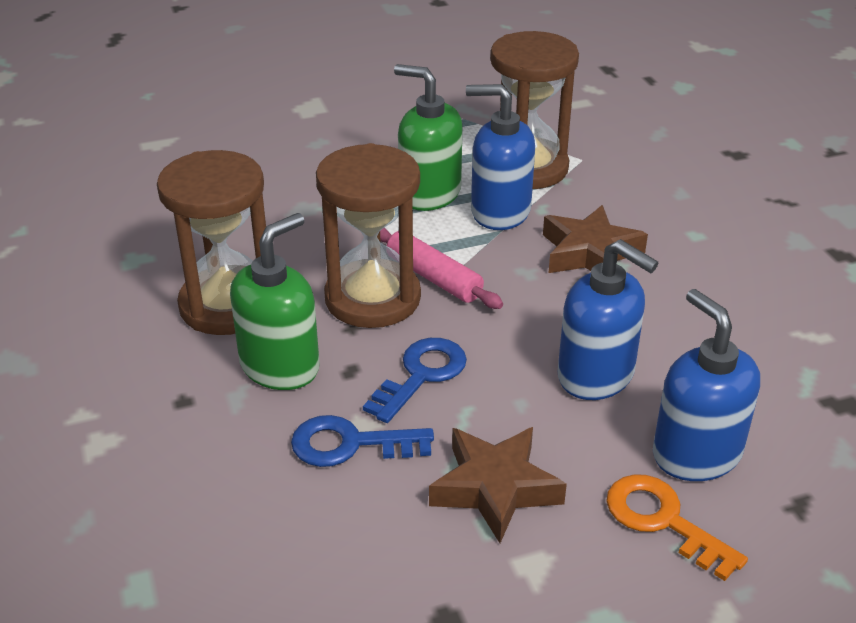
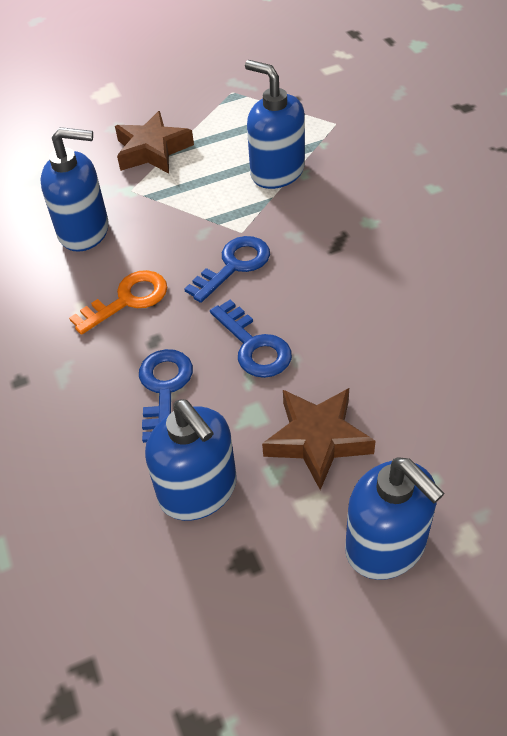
blue key: 2 -> 3
blue soap dispenser: 3 -> 4
brown hourglass: 3 -> 0
green soap dispenser: 2 -> 0
pink rolling pin: 1 -> 0

